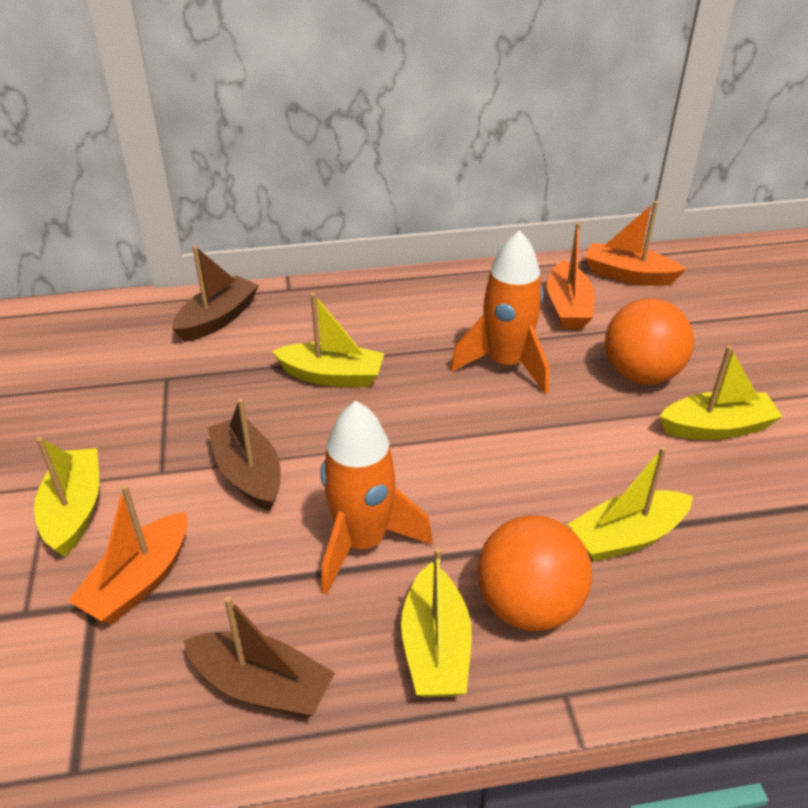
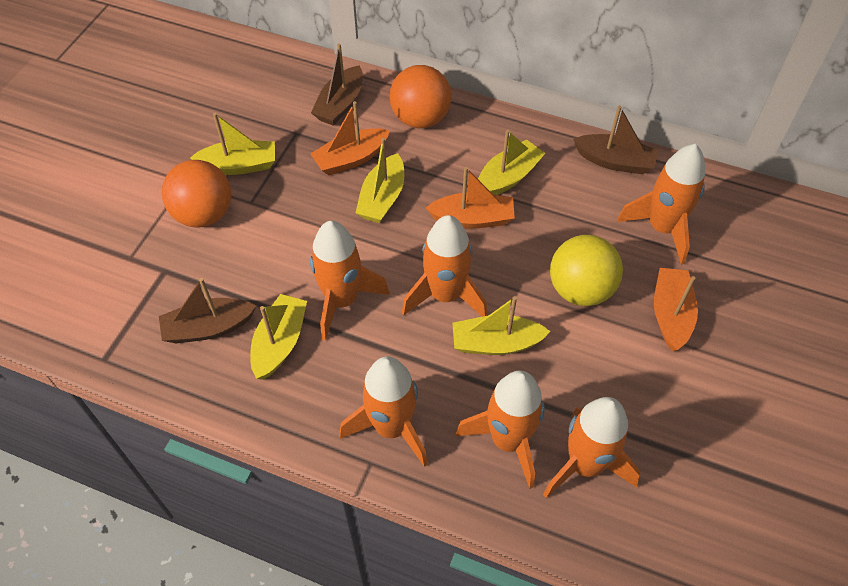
orange rocket: 2 -> 6
yellow ball: 0 -> 1

